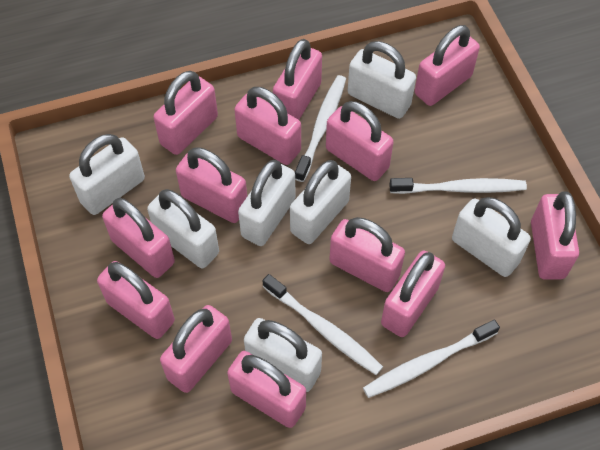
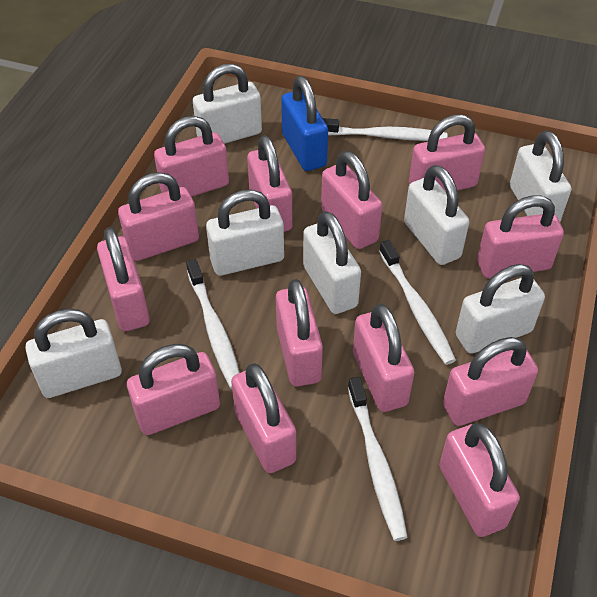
blue padlock: 0 -> 1

